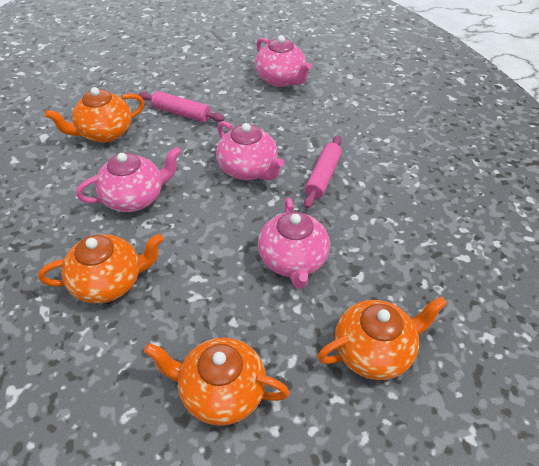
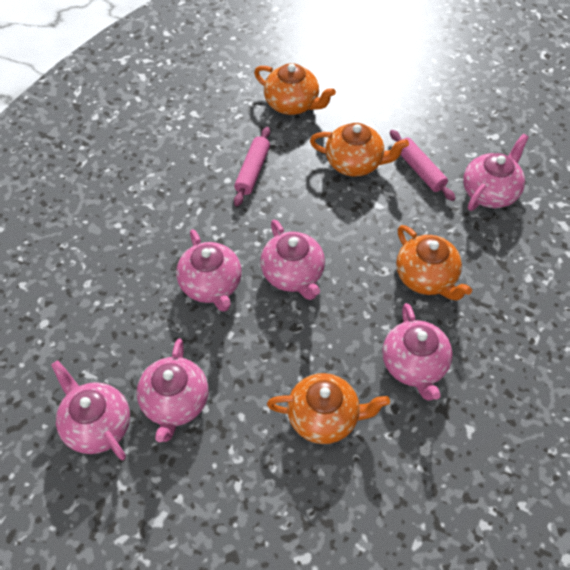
pink teapot: 4 -> 6

